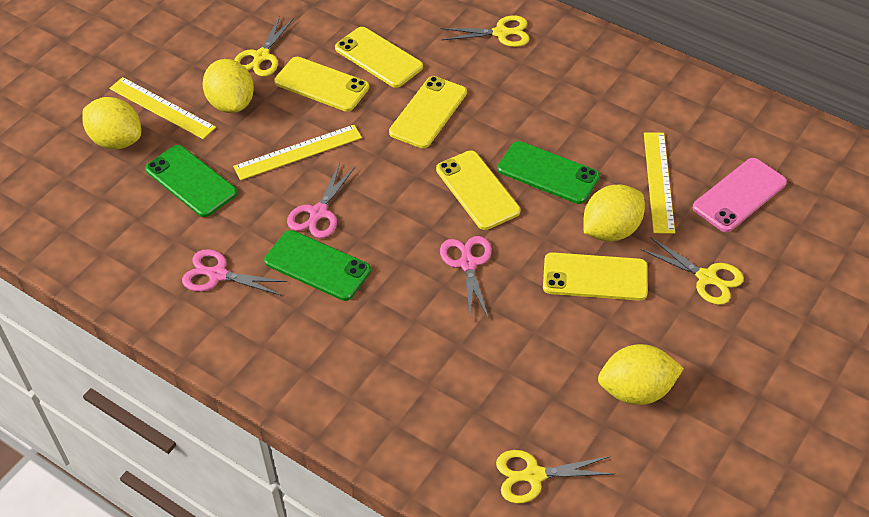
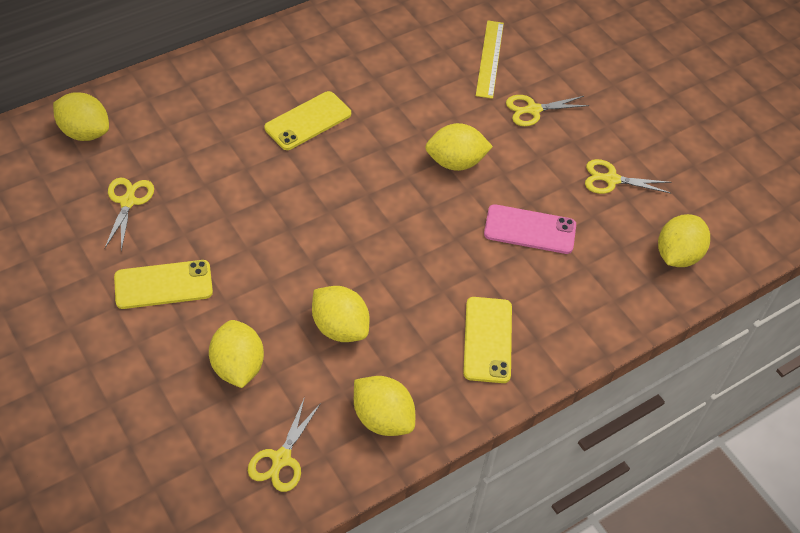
green phone: 3 -> 0
pink scissors: 3 -> 0
yellow lemon: 4 -> 6
yellow phone: 5 -> 3
yellow ruler: 3 -> 1

